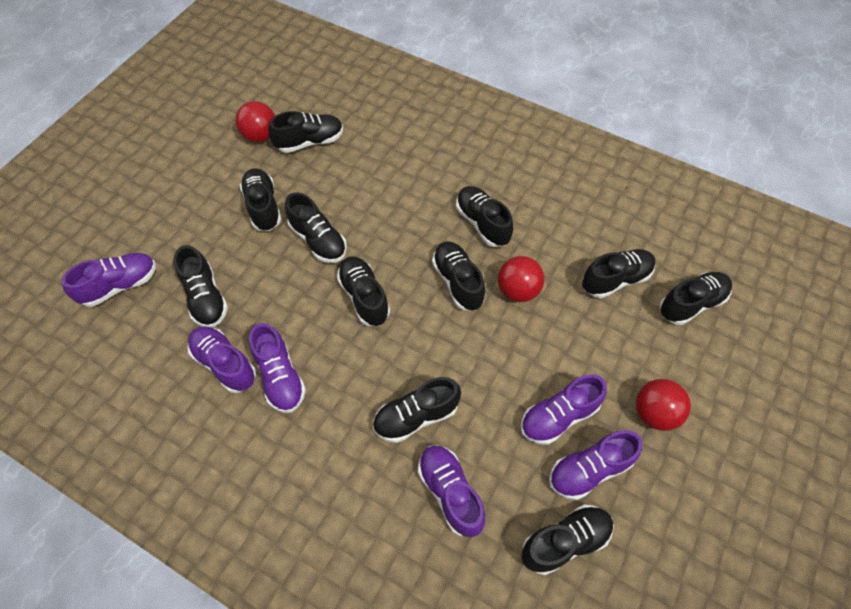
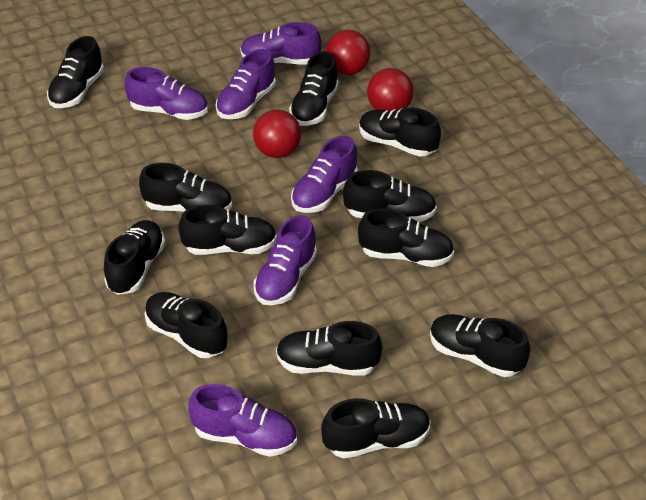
black shoe: 11 -> 12

